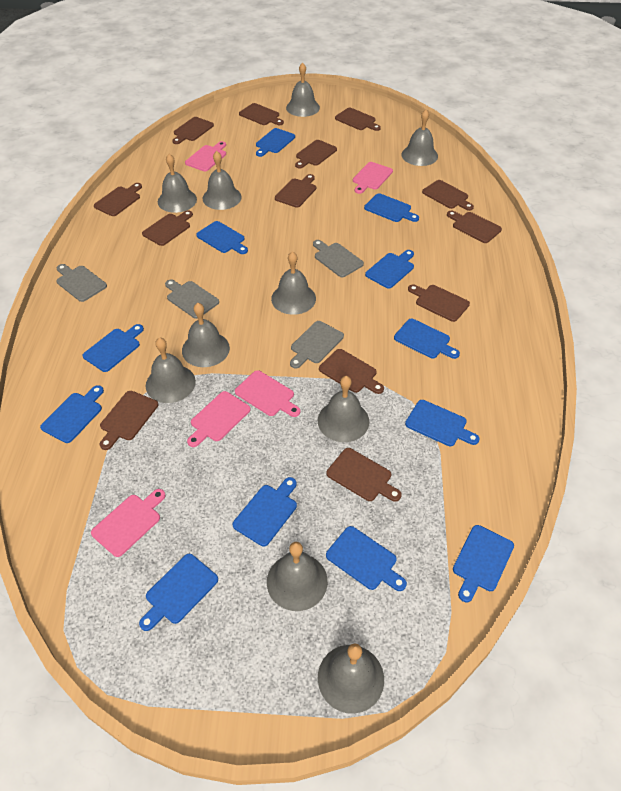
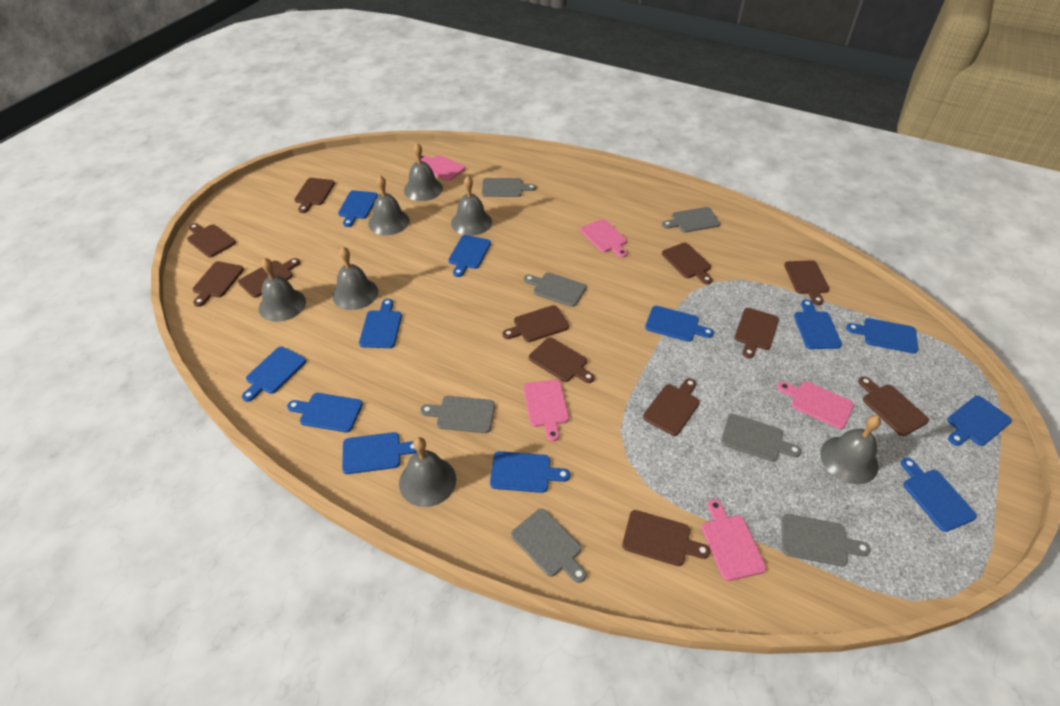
brown cutting board: 13 -> 12
grey bell: 10 -> 7
grey cutting board: 4 -> 7

